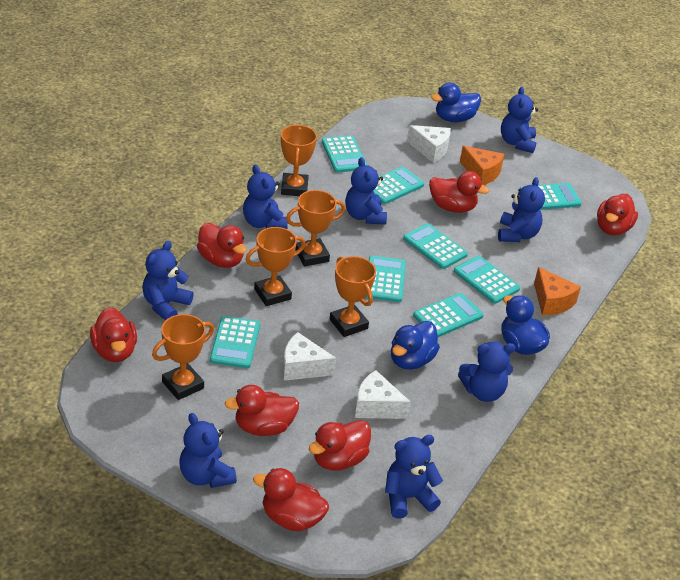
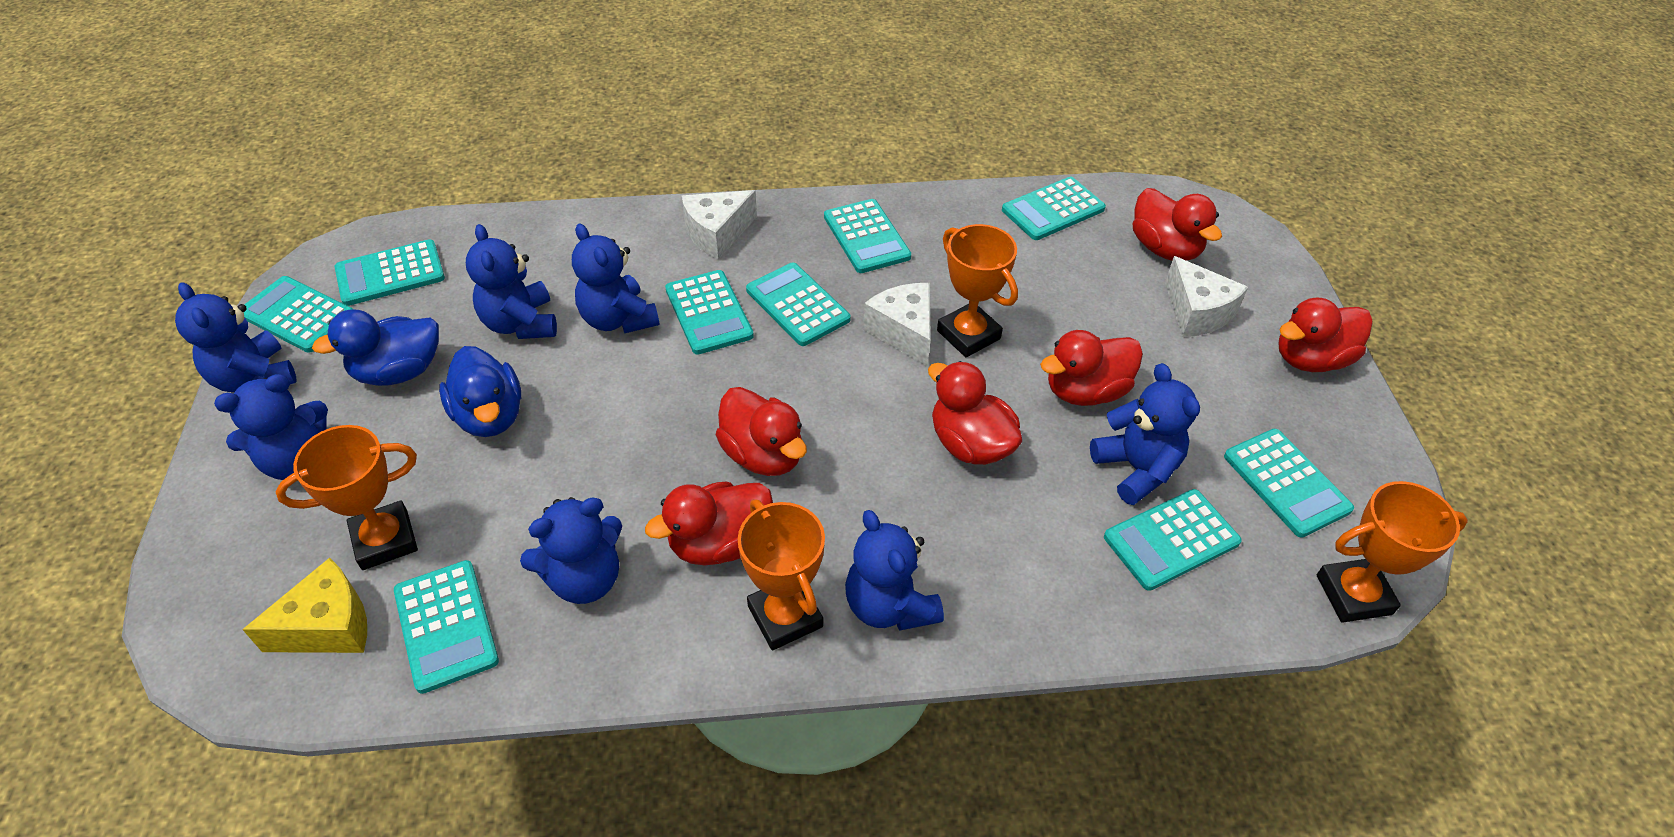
blue duck: 3 -> 2
blue teddy bear: 8 -> 7
orange cheese: 2 -> 0
orange trophy: 5 -> 4
red duck: 7 -> 6
turquoise calculator: 8 -> 9
yellow cheese: 0 -> 1

